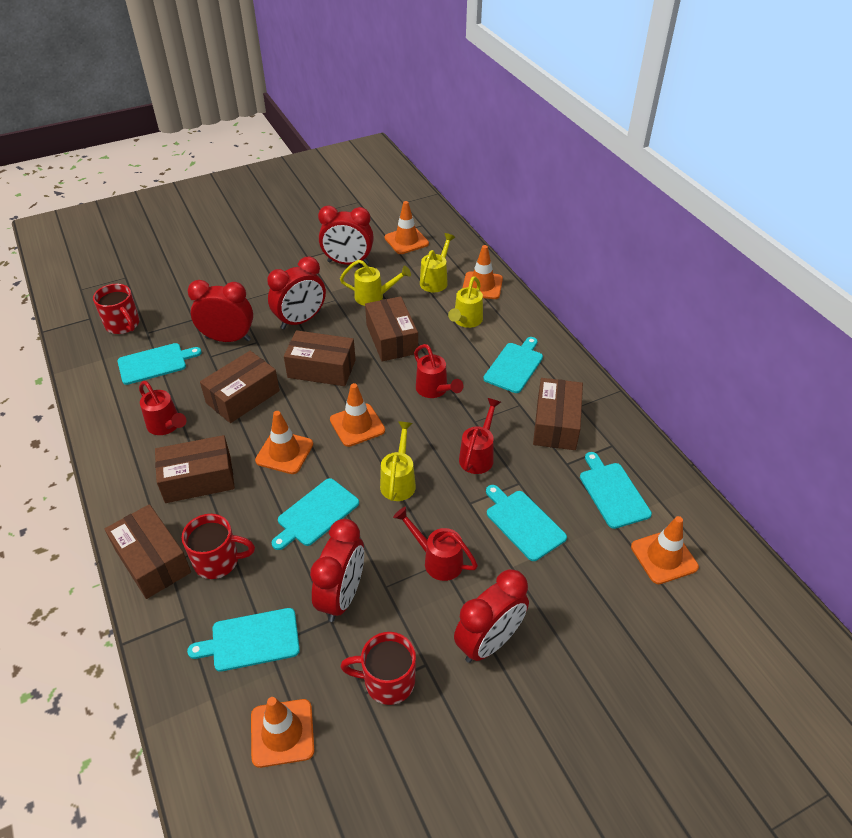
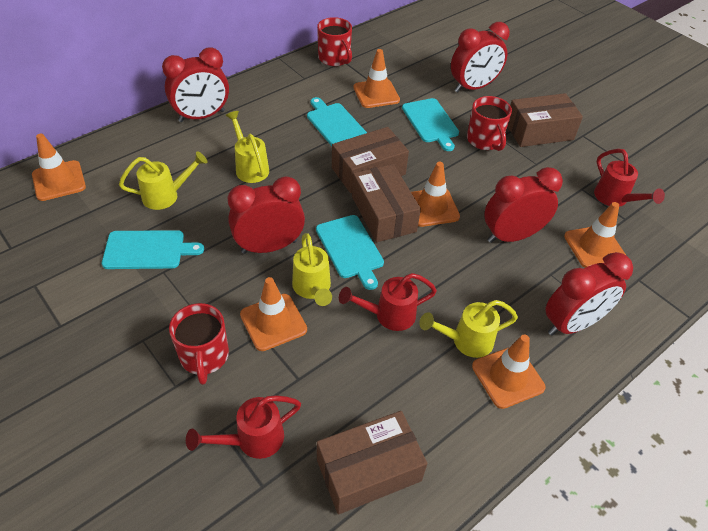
brown box: 6 -> 4
red watering can: 4 -> 3
turquoise cutting board: 6 -> 4

